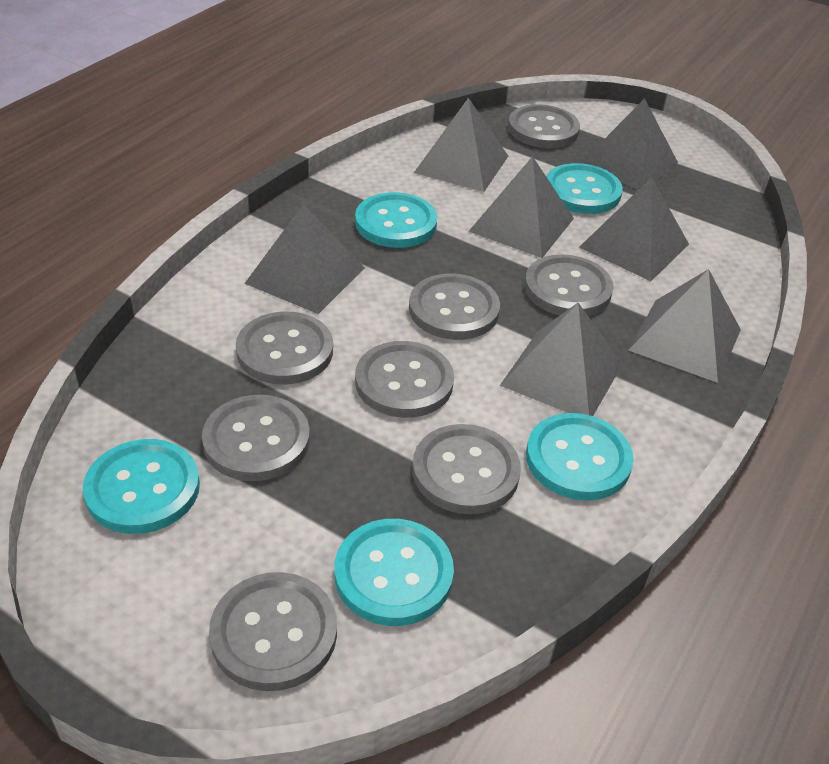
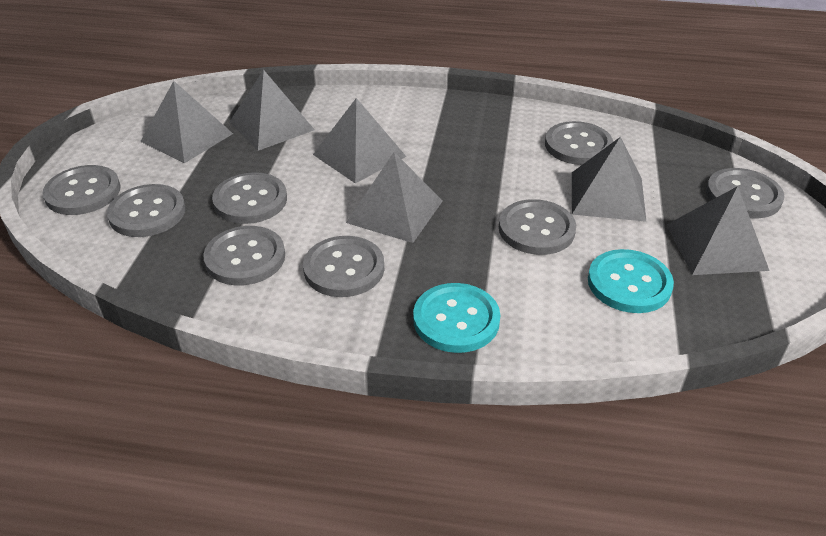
grey pyramid: 7 -> 6
turquoise button: 5 -> 2

